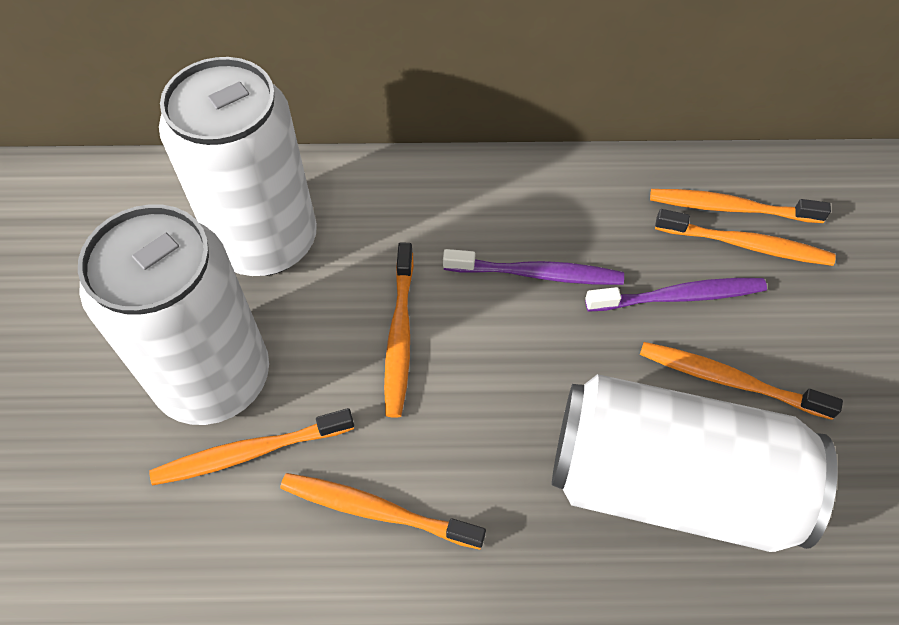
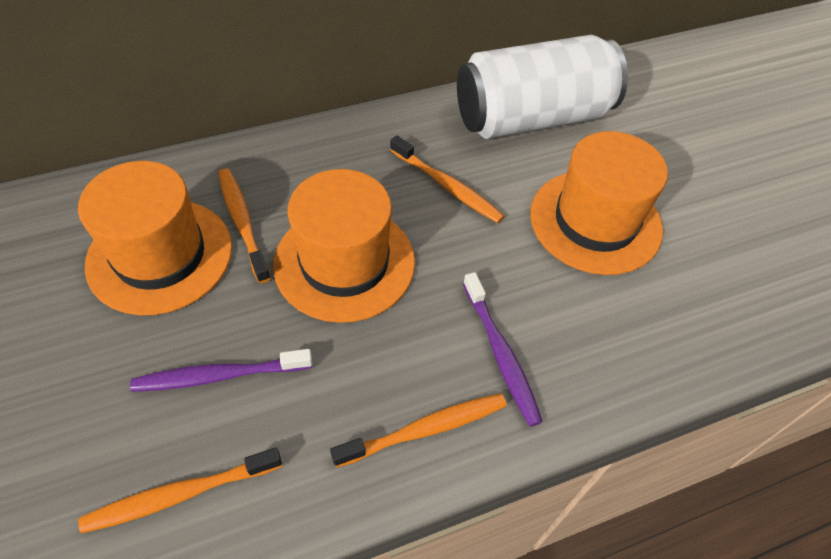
orange hat: 0 -> 3
orange toothbrush: 6 -> 4
white can: 3 -> 1

